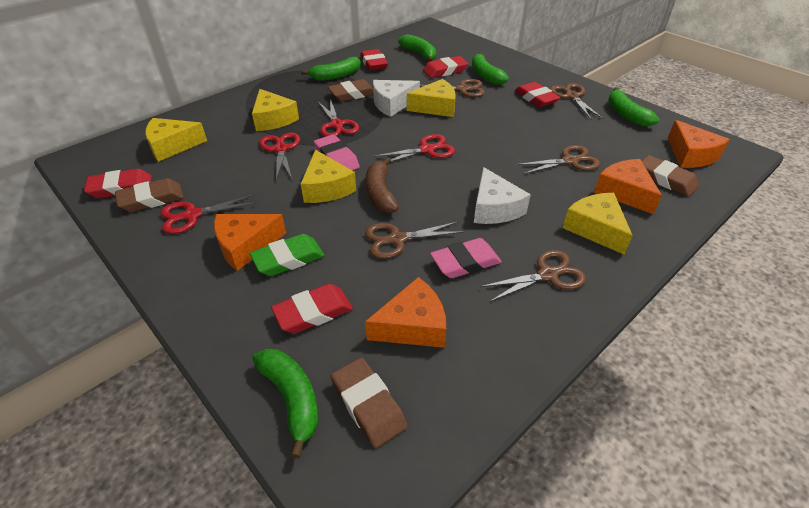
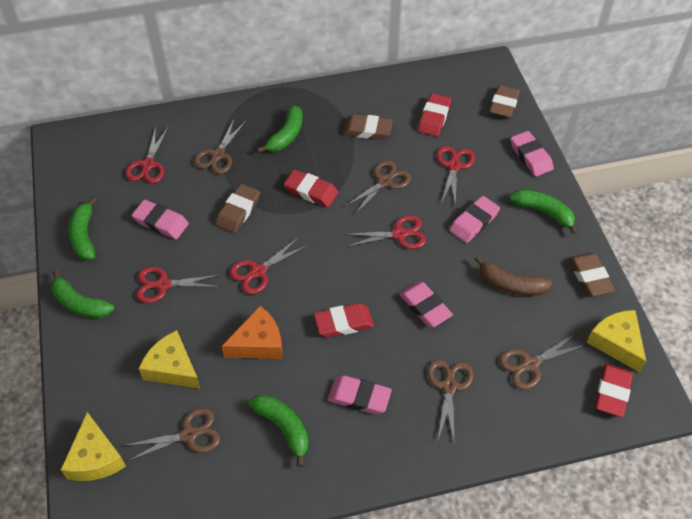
green eraser: 1 -> 0
orange cheese: 4 -> 1
pink eraser: 2 -> 5
red eraser: 5 -> 4
red scissors: 4 -> 5
white cheese: 2 -> 0
yellow cheese: 5 -> 3

